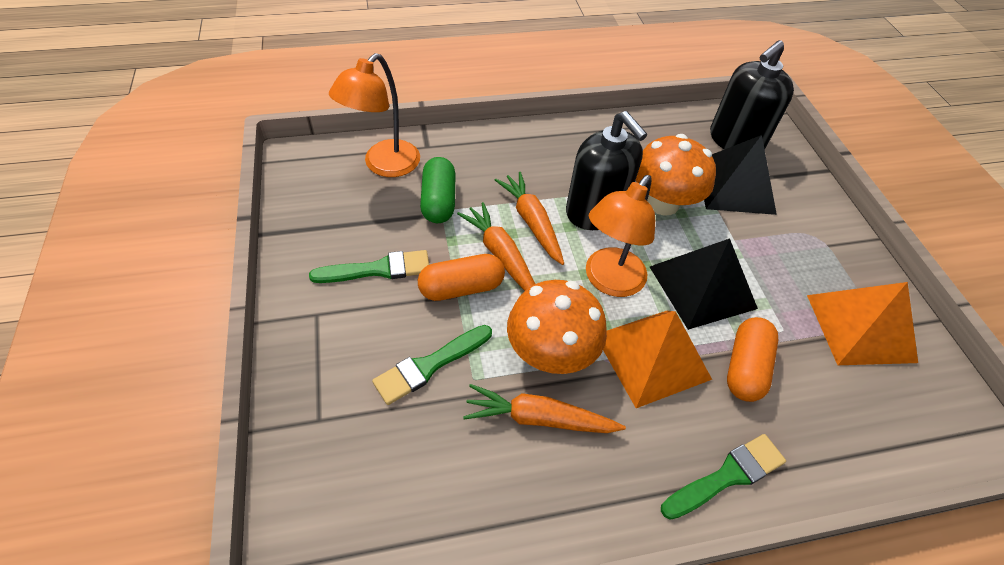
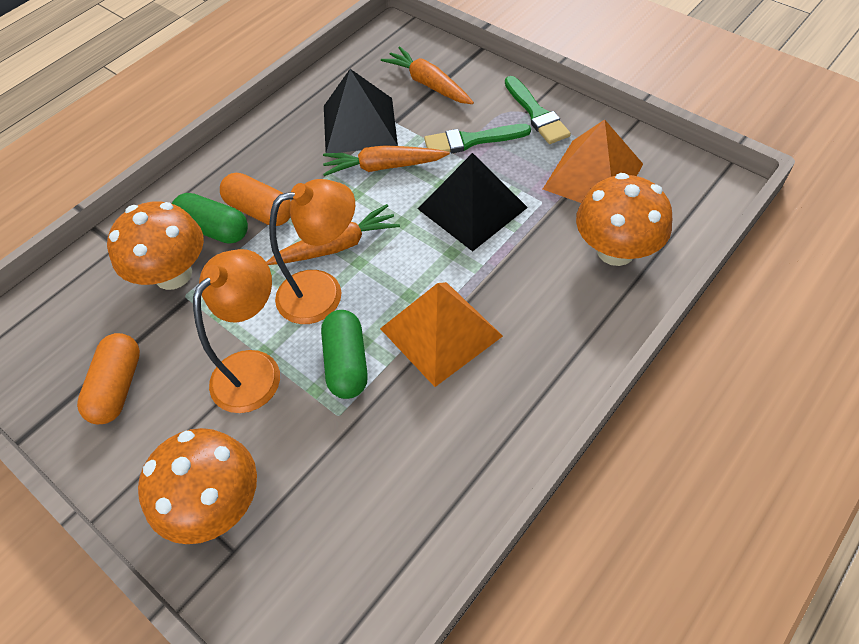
black soap dispenser: 2 -> 0
green brush: 3 -> 2
green capsule: 1 -> 2
orange mushroom: 2 -> 3

